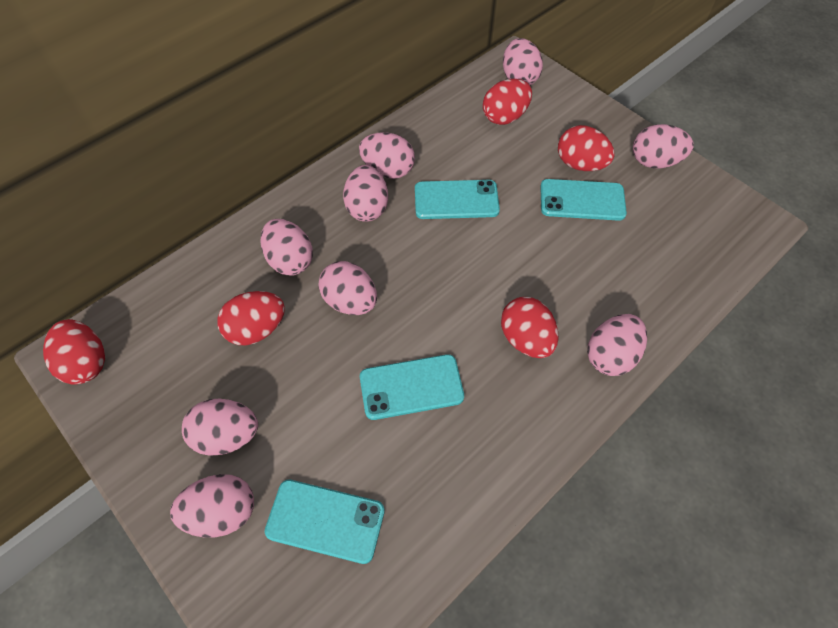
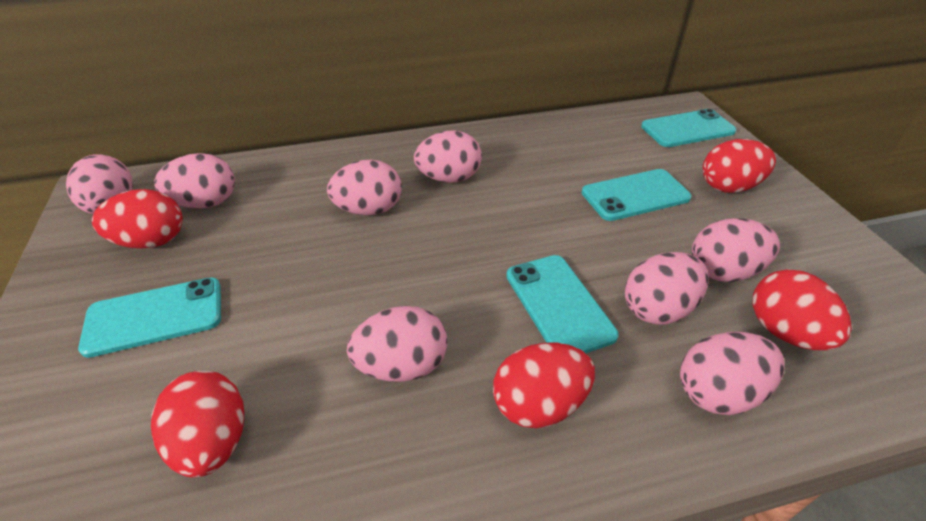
pink egg: 9 -> 8

